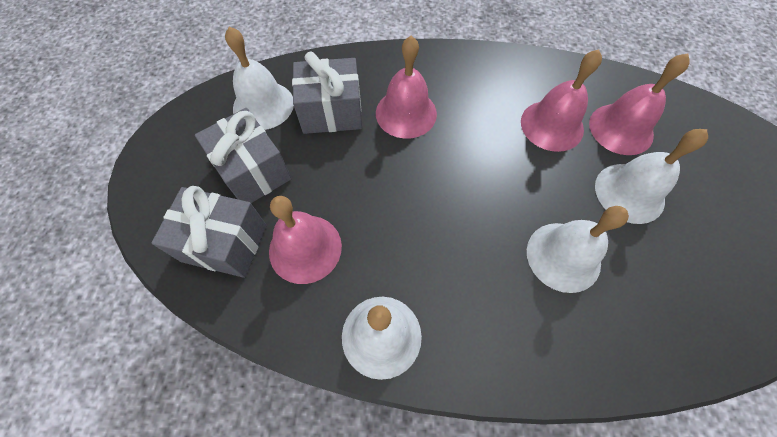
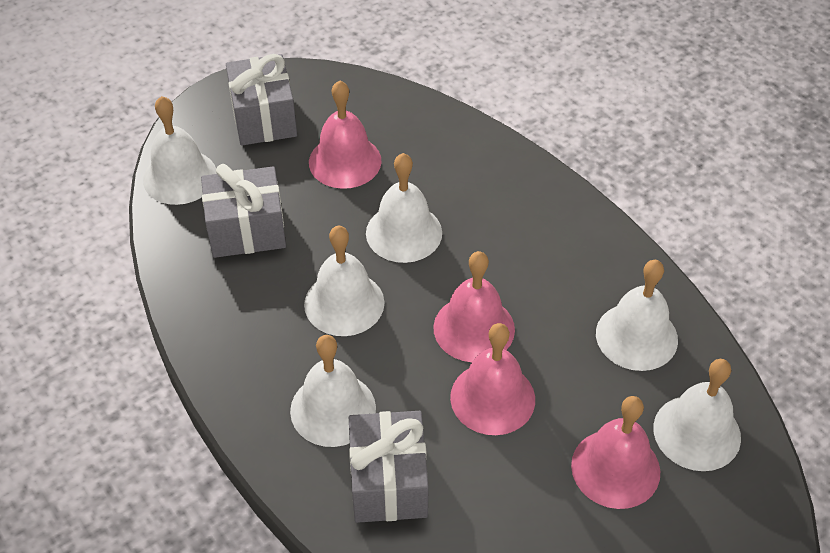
white bell: 4 -> 6

